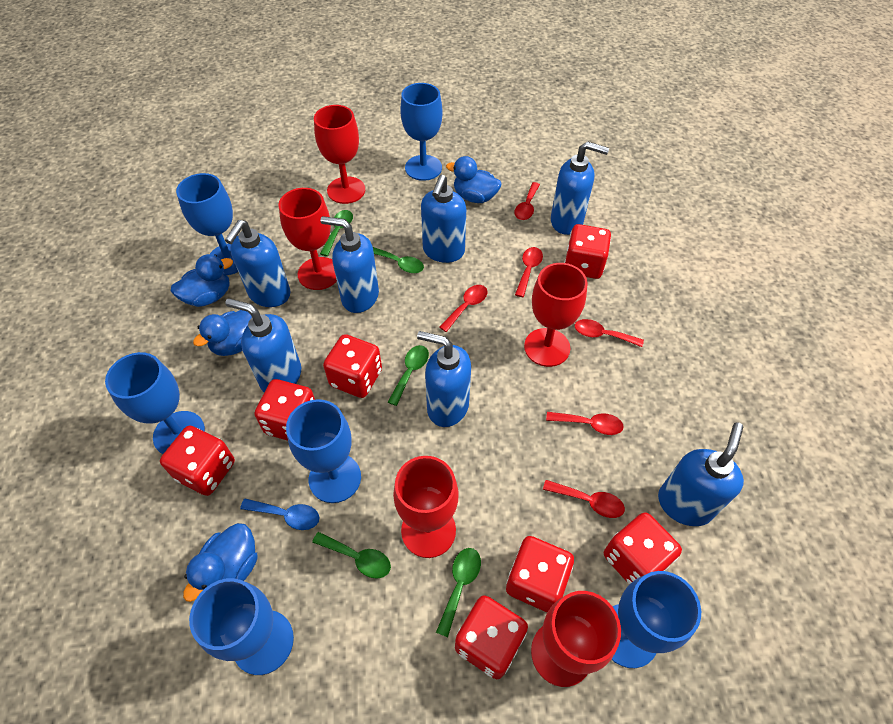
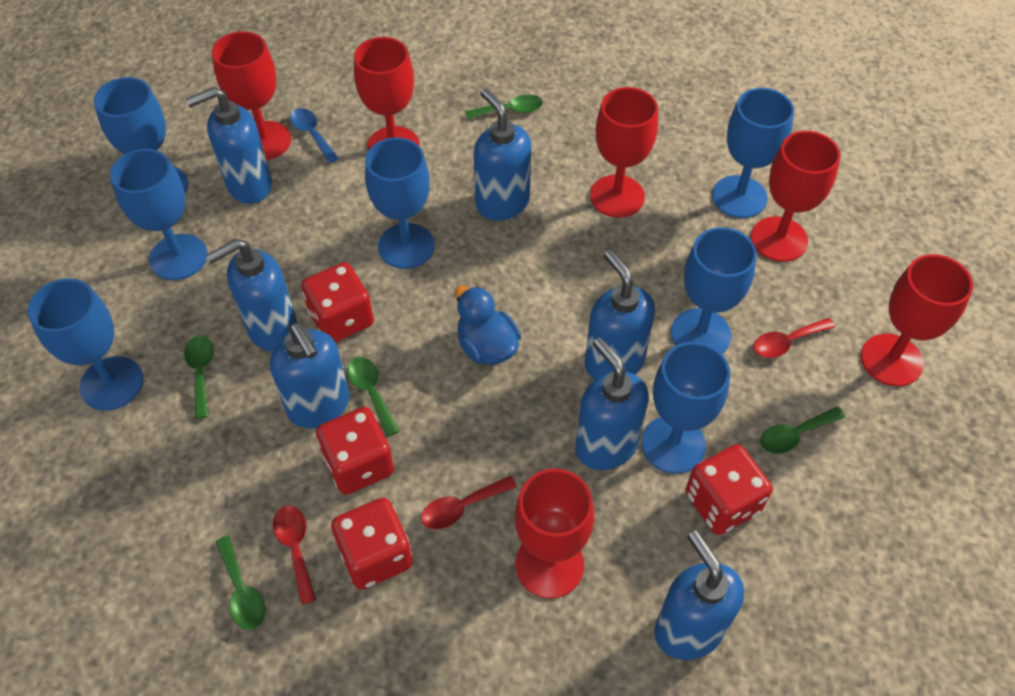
blue duck: 4 -> 1
blue goblet: 6 -> 7
red dice: 7 -> 4
red goblet: 5 -> 6
red spoon: 6 -> 3

